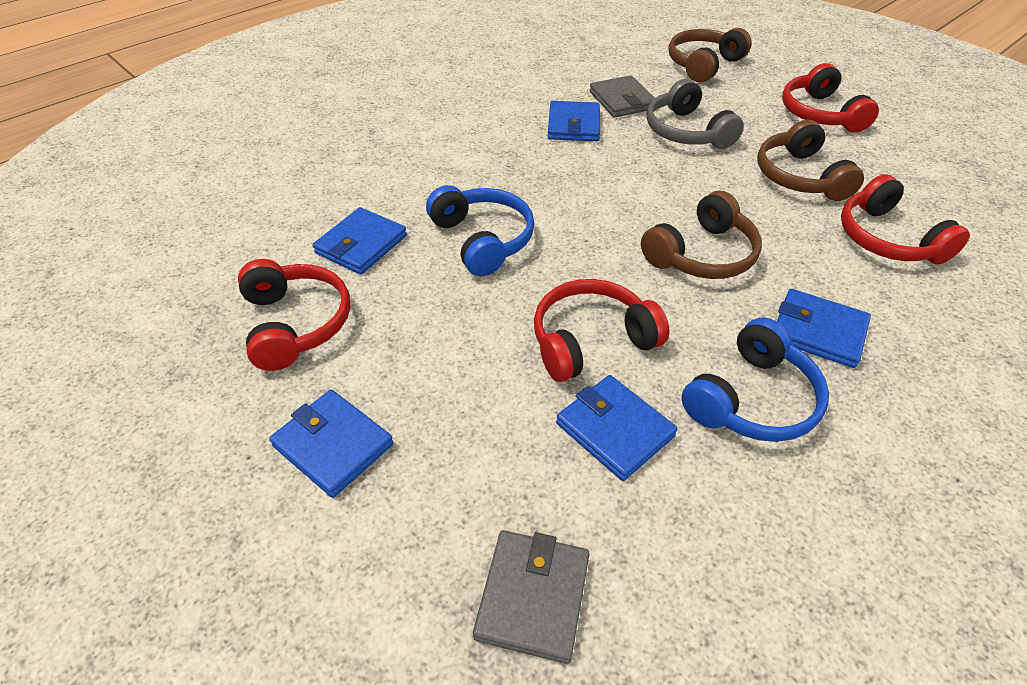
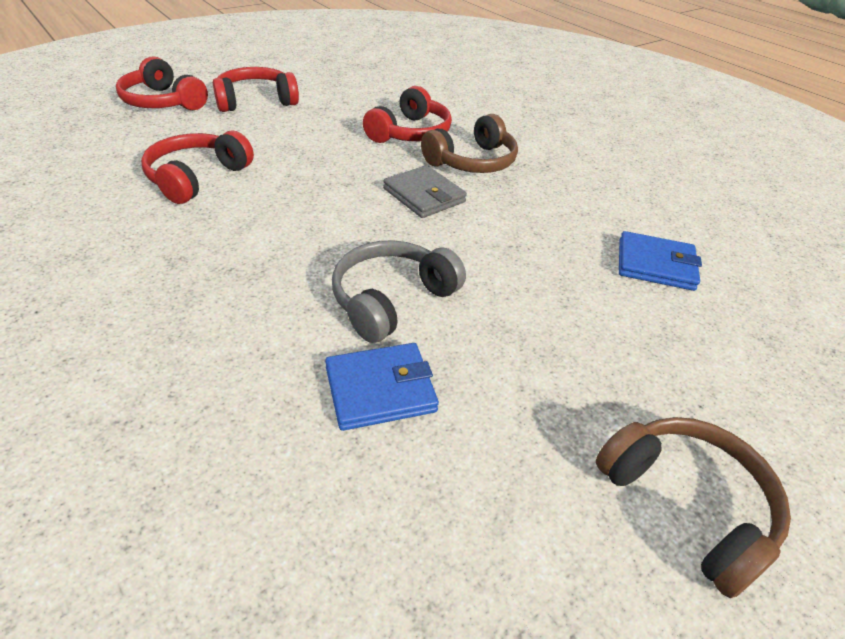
blue headphones: 2 -> 0
blue wallet: 5 -> 2
brown headphones: 3 -> 2
grey wallet: 2 -> 1

